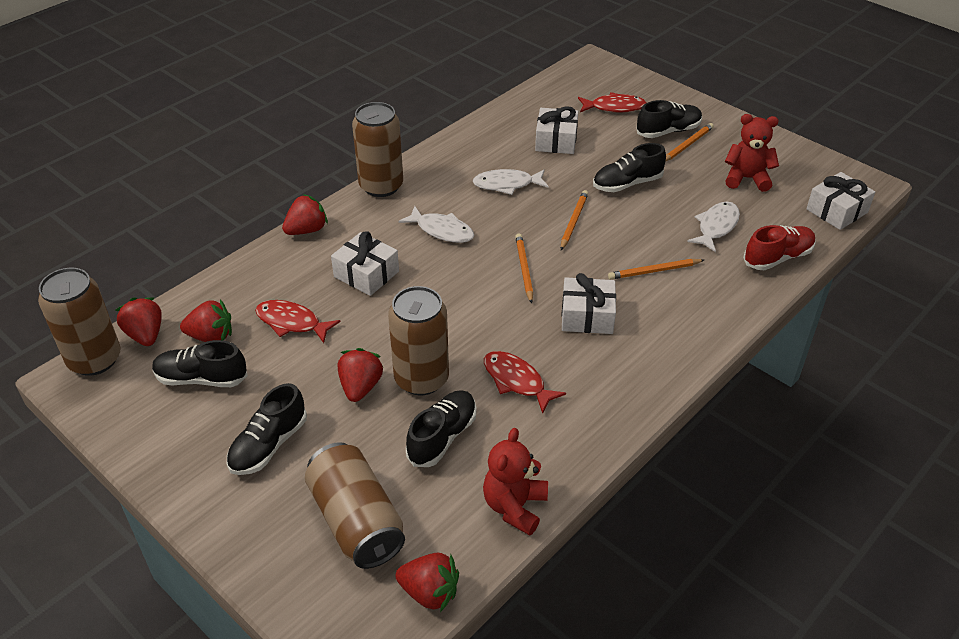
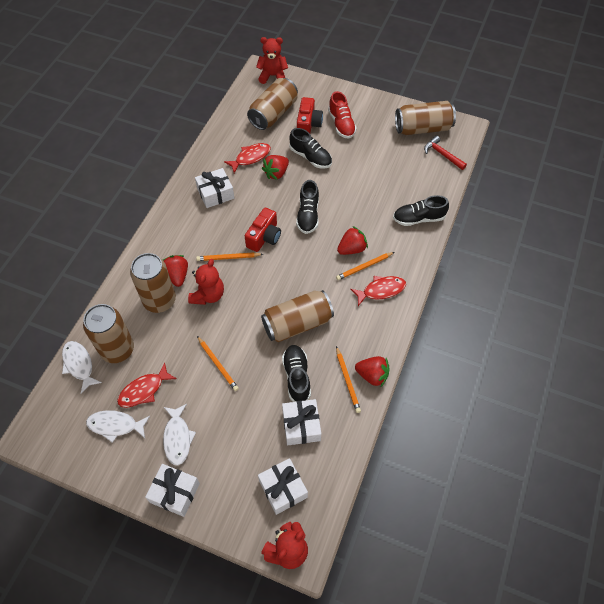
black shoe: 5 -> 4
brown can: 4 -> 5
red camera: 0 -> 2
red hammer: 0 -> 1
red strawberry: 5 -> 4
red teddy bear: 2 -> 3

